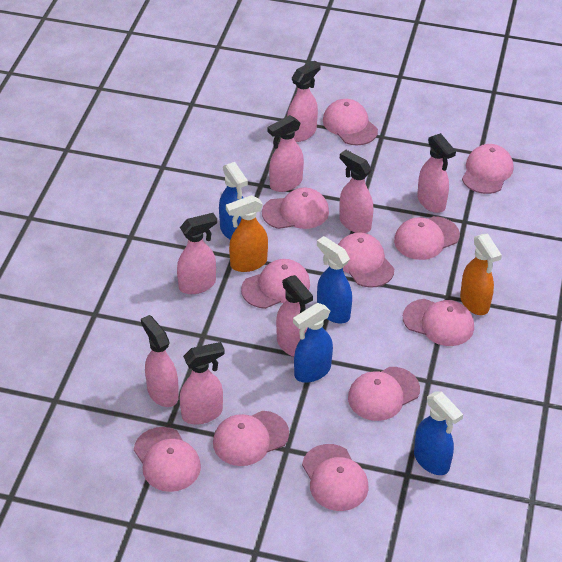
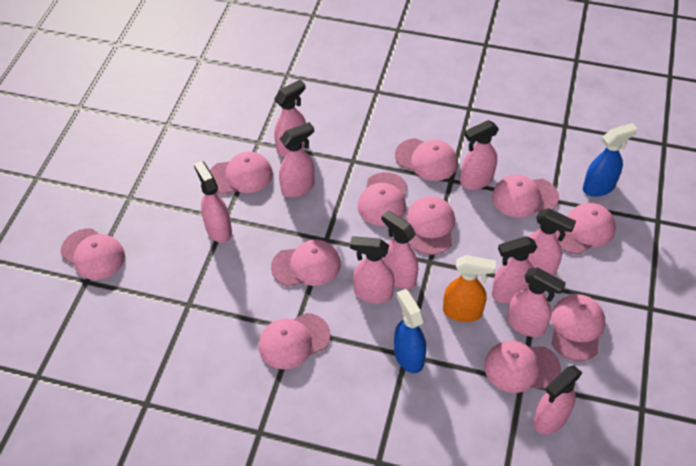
blue spray bottle: 4 -> 2
orange spray bottle: 2 -> 1
pink spray bottle: 8 -> 10

